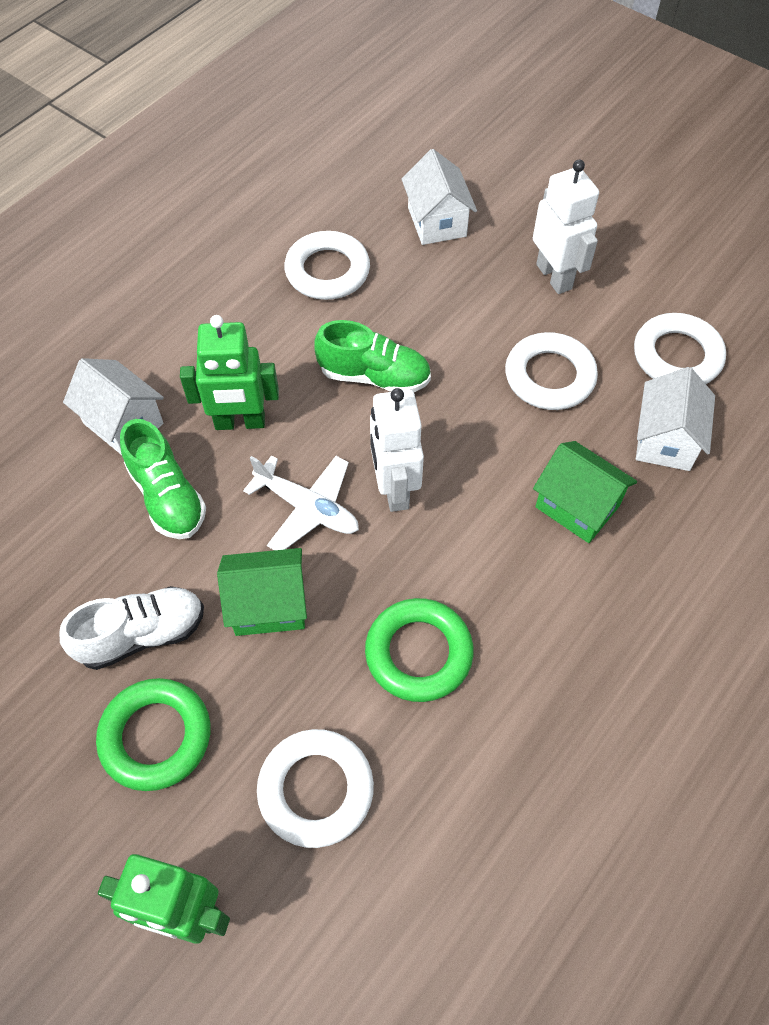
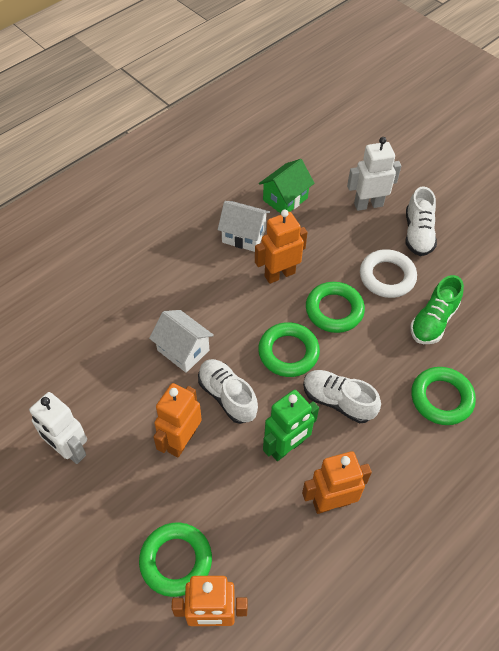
green house: 2 -> 1
green ring: 2 -> 4
green robot: 2 -> 1
green shoe: 2 -> 1
orange robot: 0 -> 4
white house: 3 -> 2
white plane: 1 -> 0
white ring: 4 -> 1
white shoe: 1 -> 3

